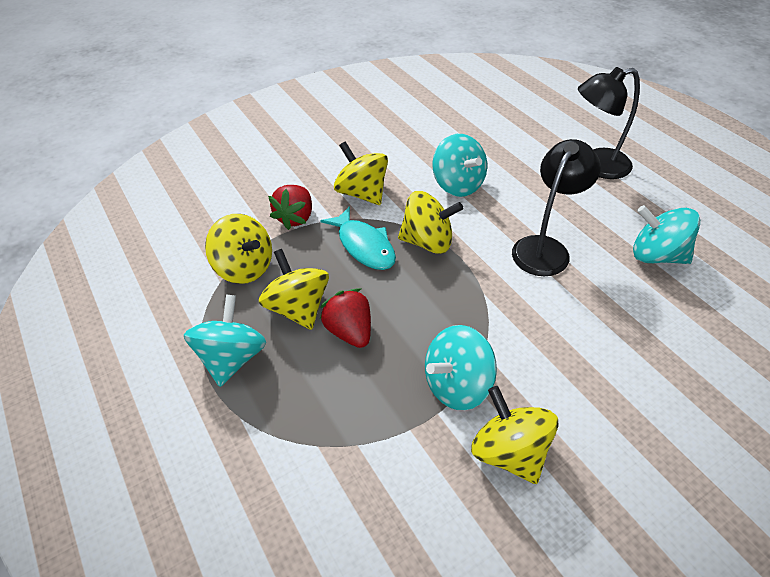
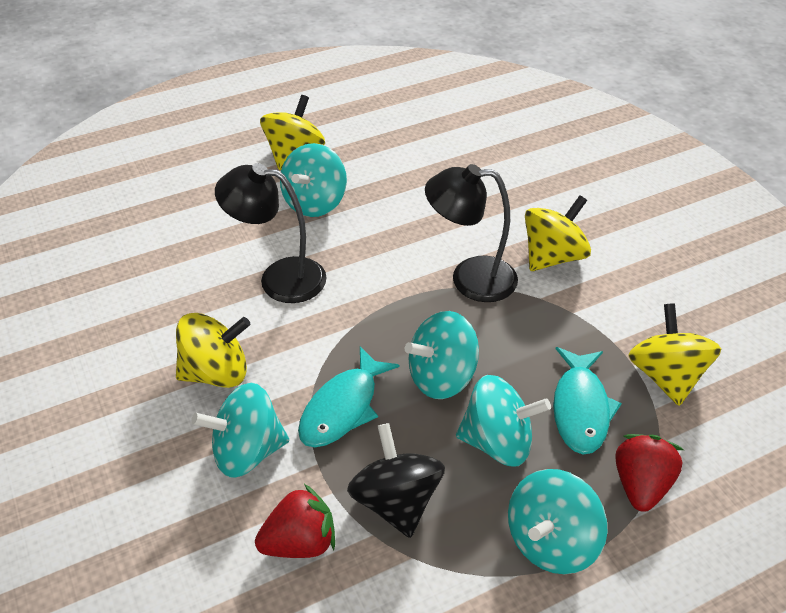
black spinning top: 0 -> 1
turquoise fish: 1 -> 2
turquoise spinning top: 4 -> 5
yellow spinning top: 5 -> 4

